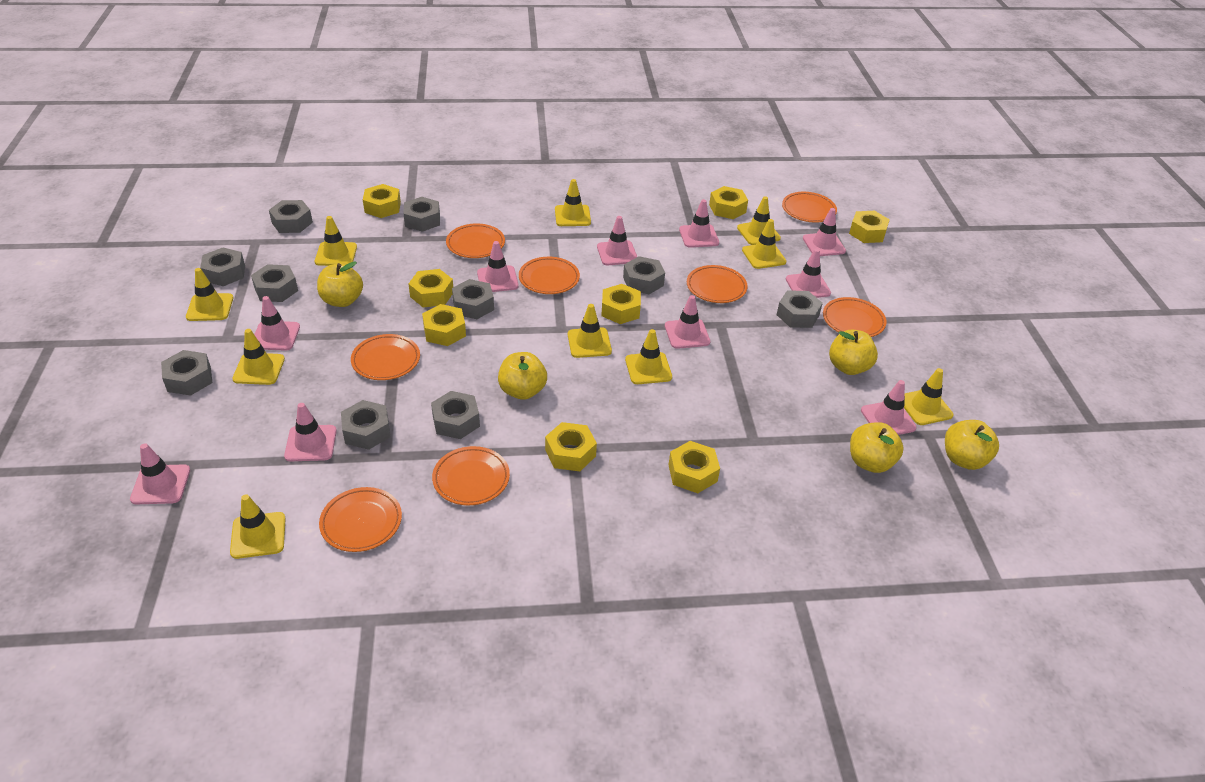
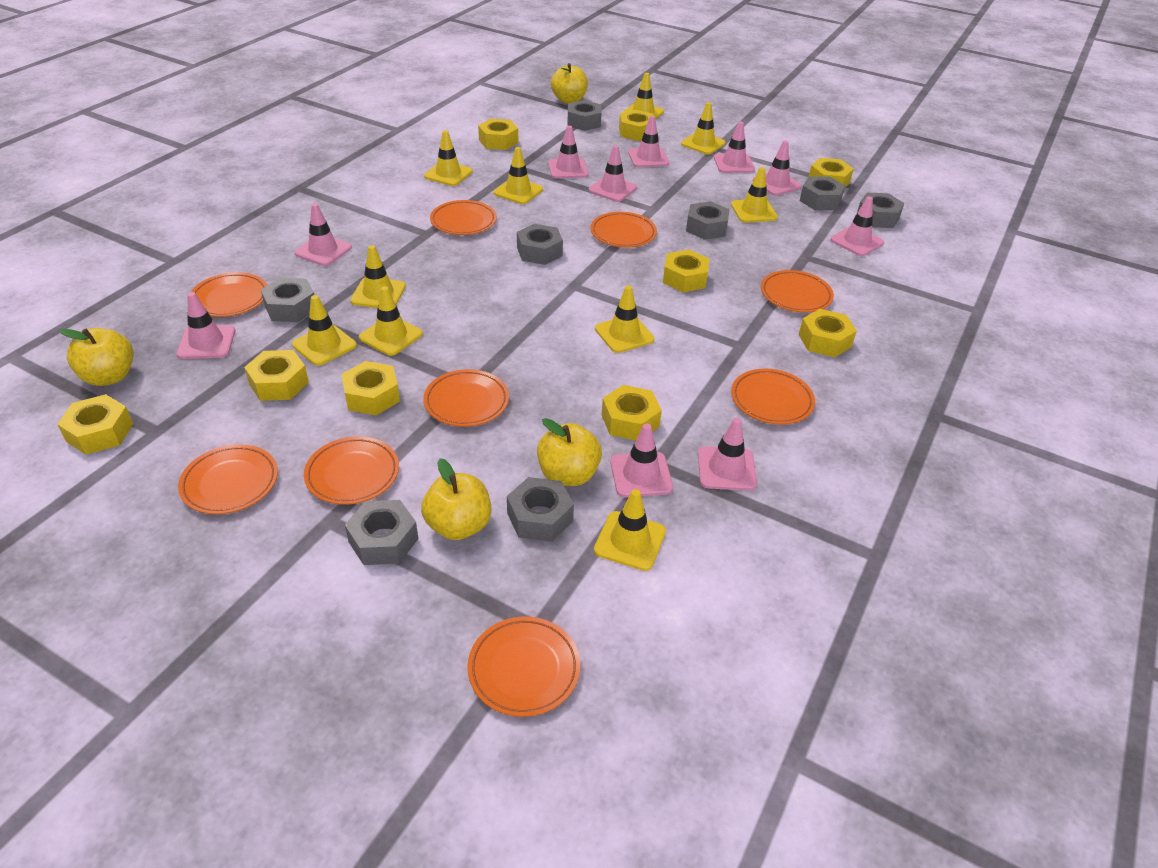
grey nut: 10 -> 8
orange plate: 8 -> 9
yellow apple: 5 -> 4
yellow nut: 8 -> 9

